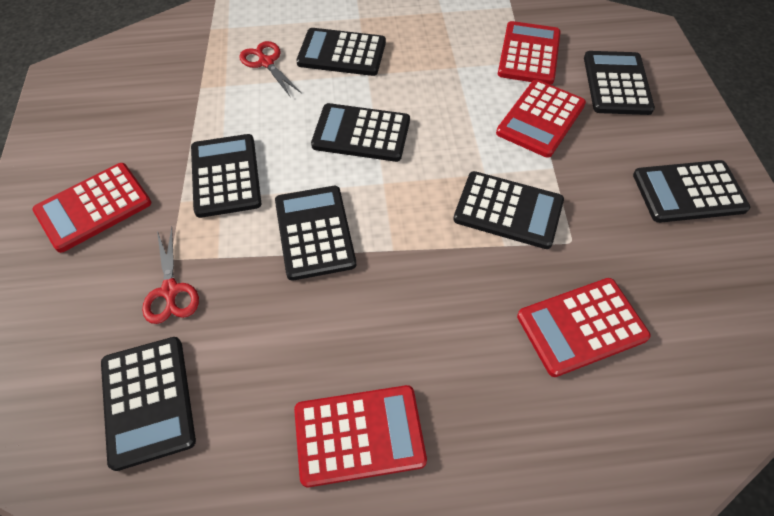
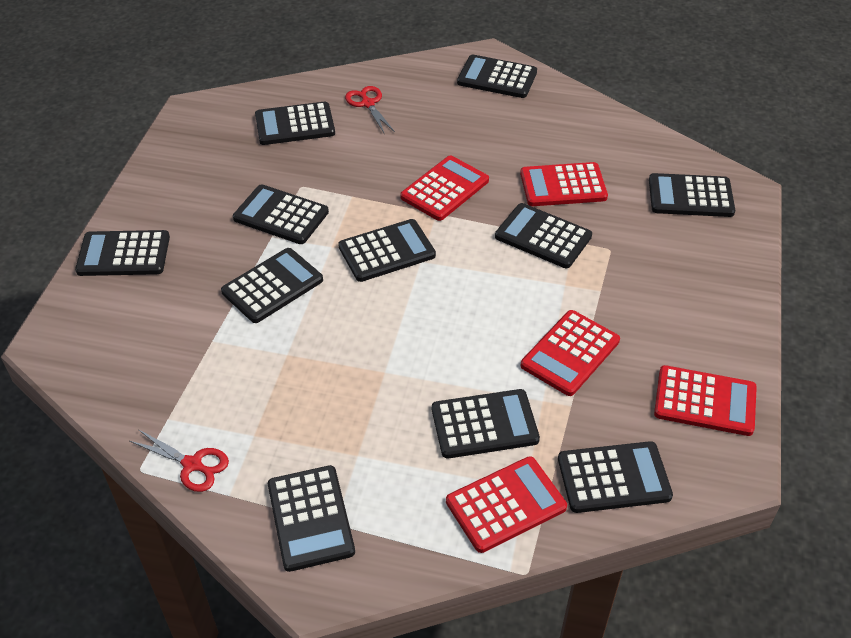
black calculator: 8 -> 11

